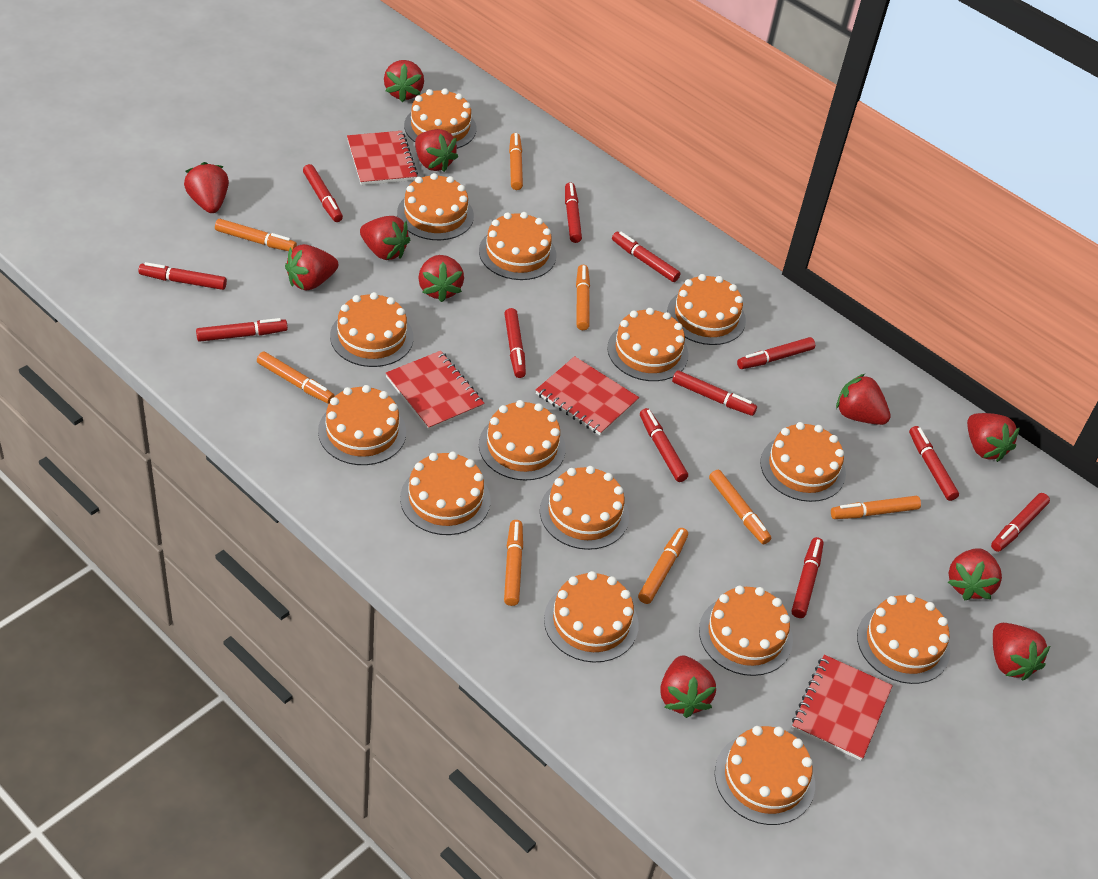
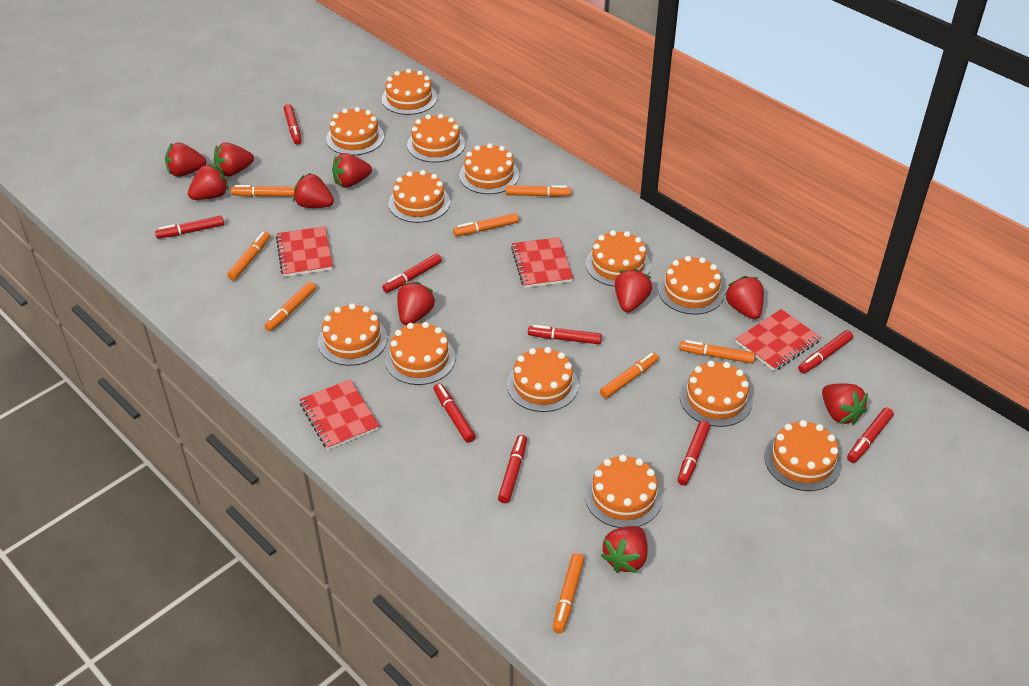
orange cake: 15 -> 13
red marker: 12 -> 9
red strawberry: 11 -> 10

